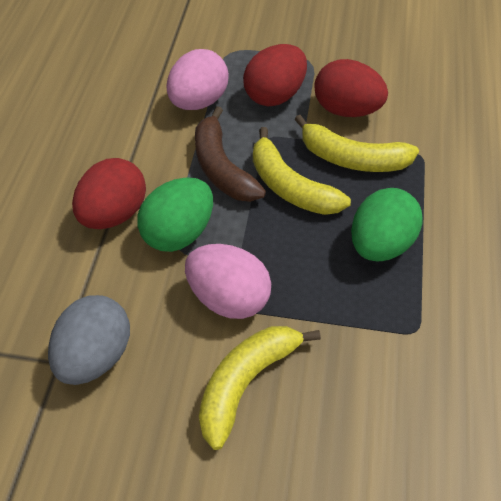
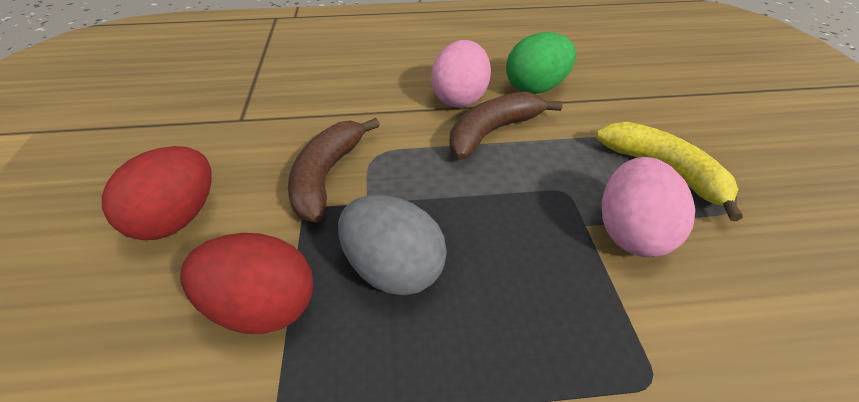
brown banana: 1 -> 2
green egg: 2 -> 1
red egg: 3 -> 2
yellow banana: 3 -> 1

